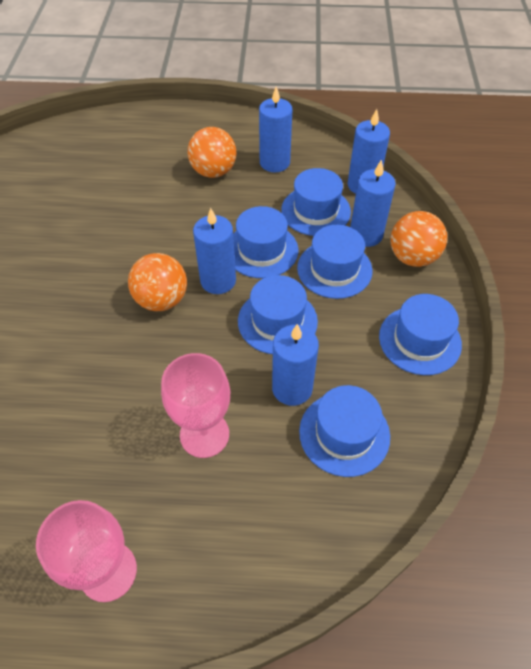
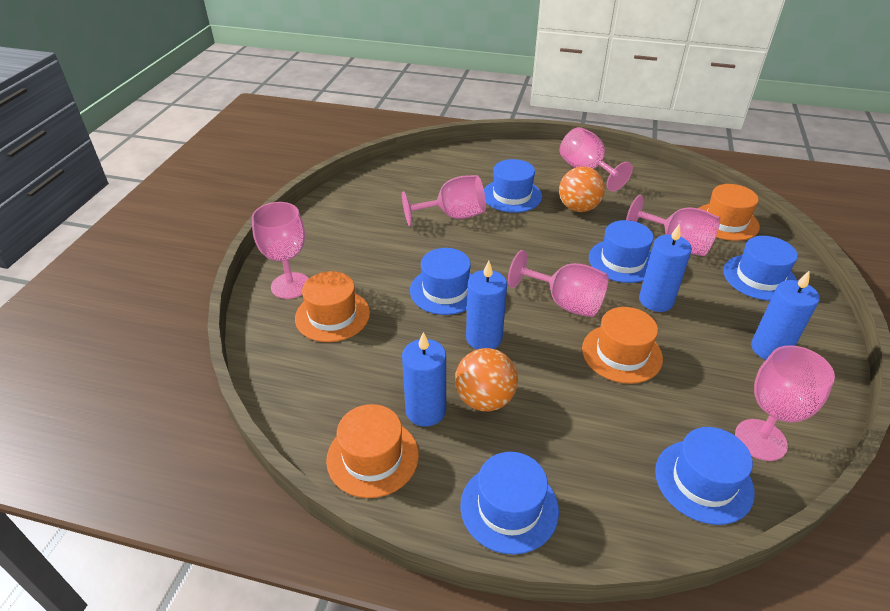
blue candle: 5 -> 4
orange ball: 3 -> 2
orange hat: 0 -> 4
pink goblet: 2 -> 6

